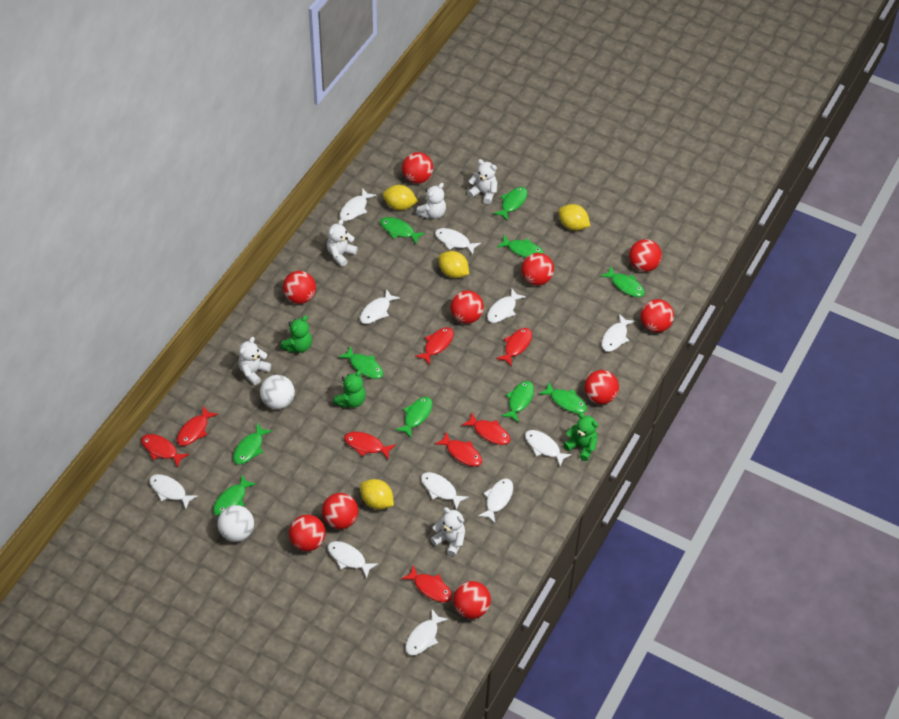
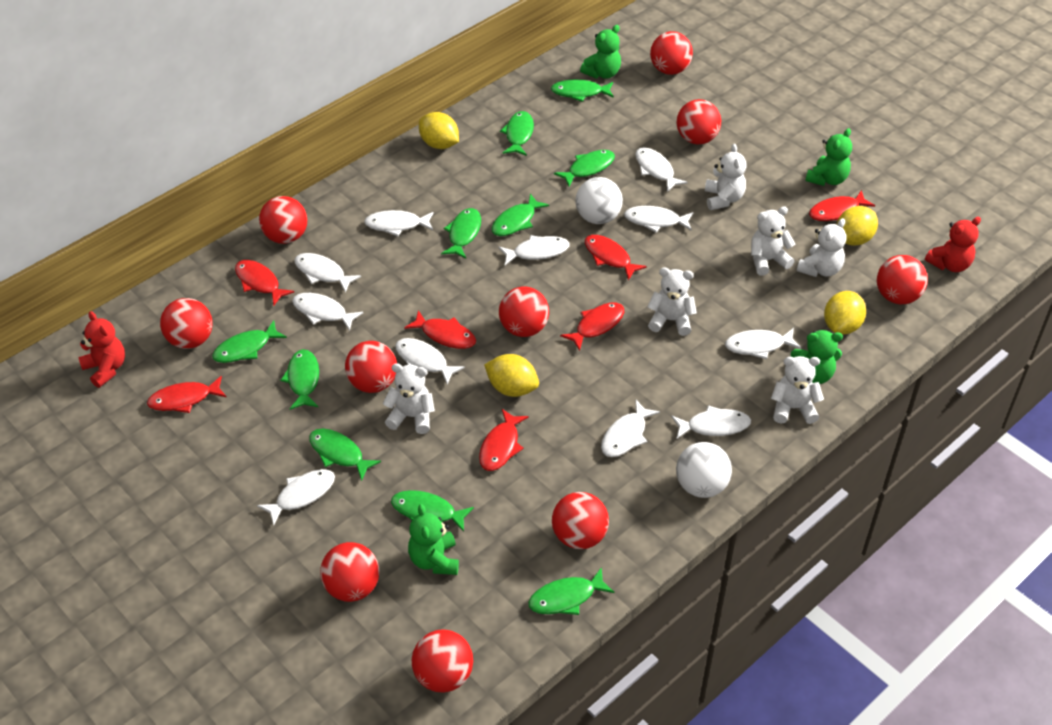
green teddy bear: 3 -> 4
red fish: 8 -> 7
red teddy bear: 0 -> 2
white teddy bear: 5 -> 6

